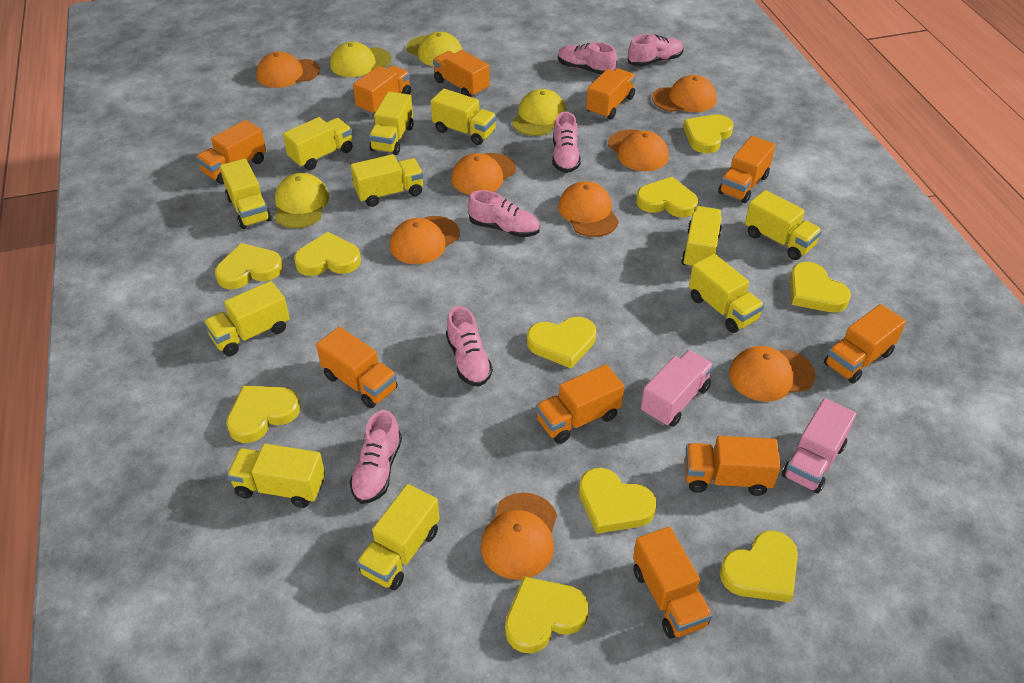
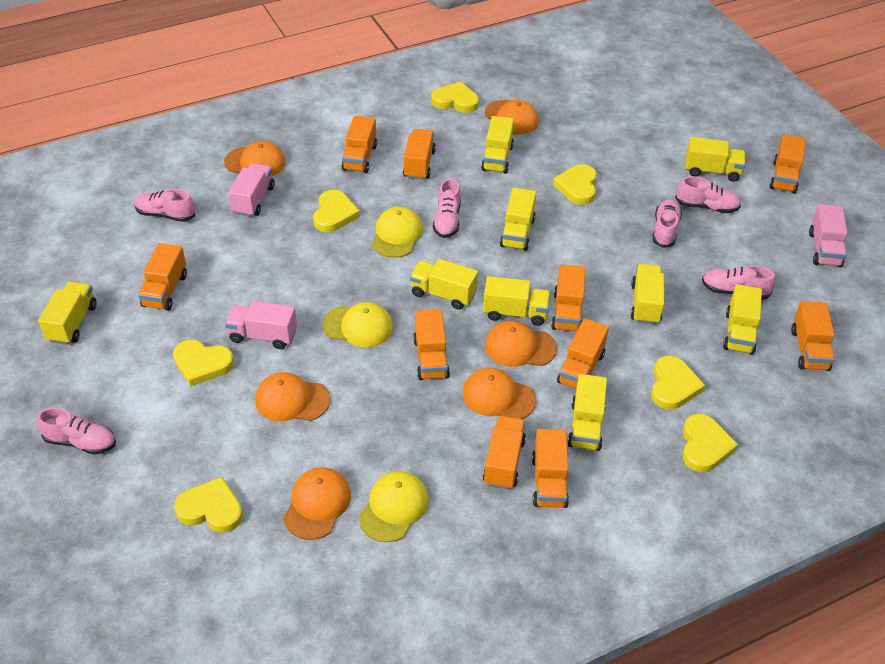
orange cap: 8 -> 6
pink truck: 2 -> 3
yellow cap: 4 -> 3
yellow heart: 10 -> 7
yellow truck: 11 -> 9

